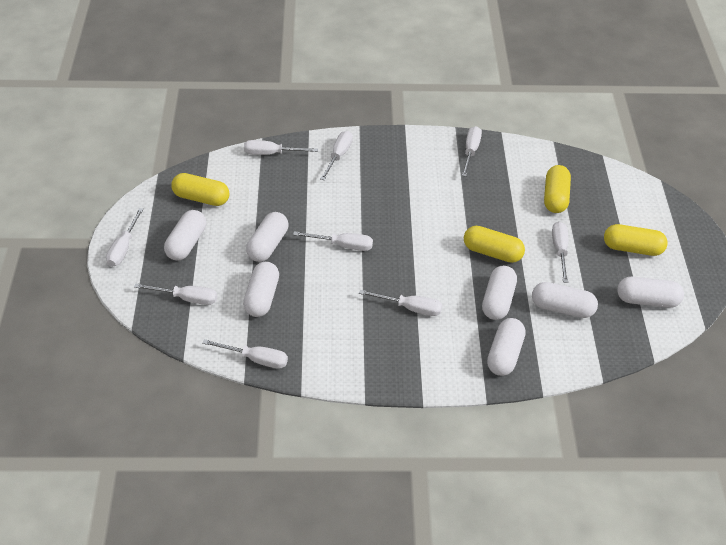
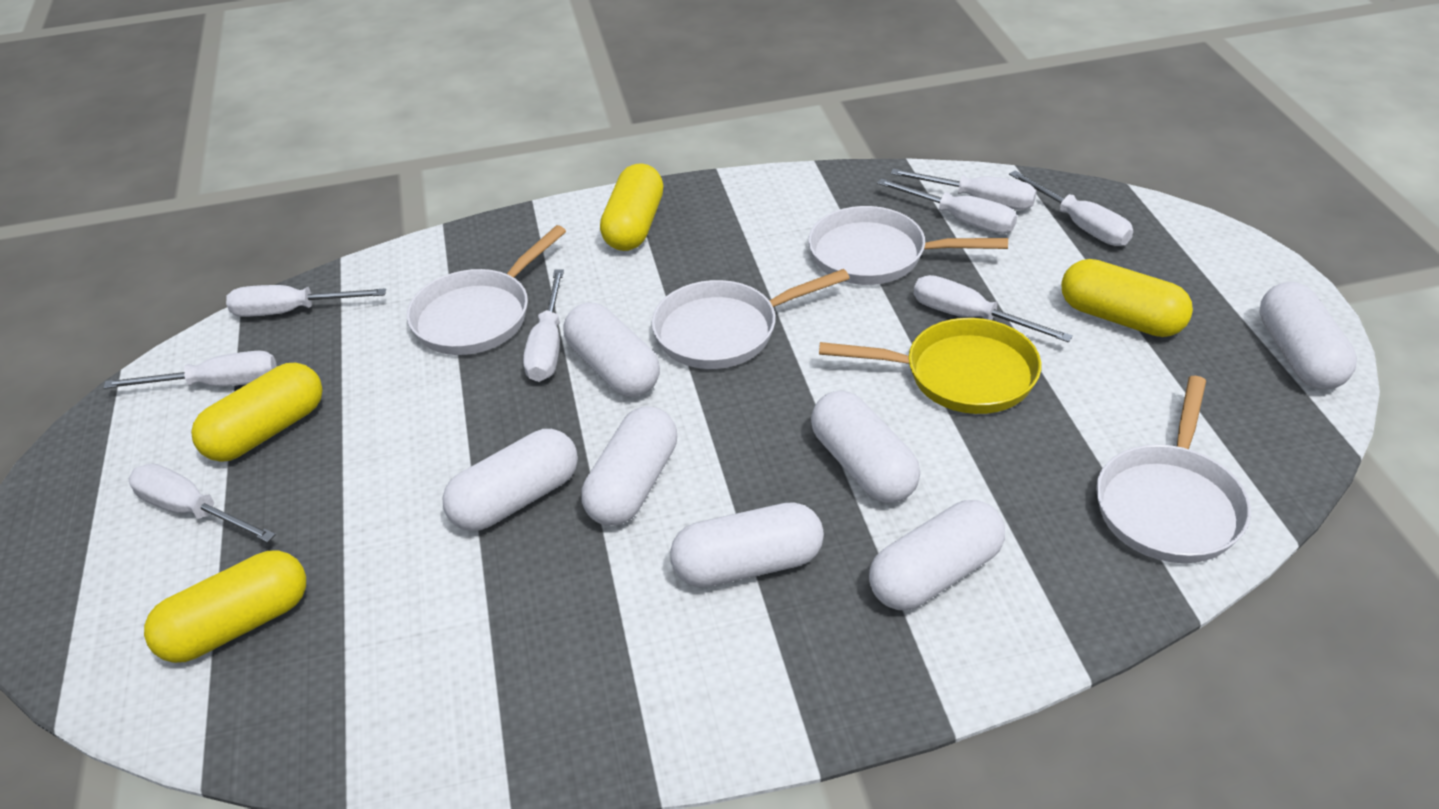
white pan: 0 -> 4
white screwdriver: 9 -> 8
yellow pan: 0 -> 1

